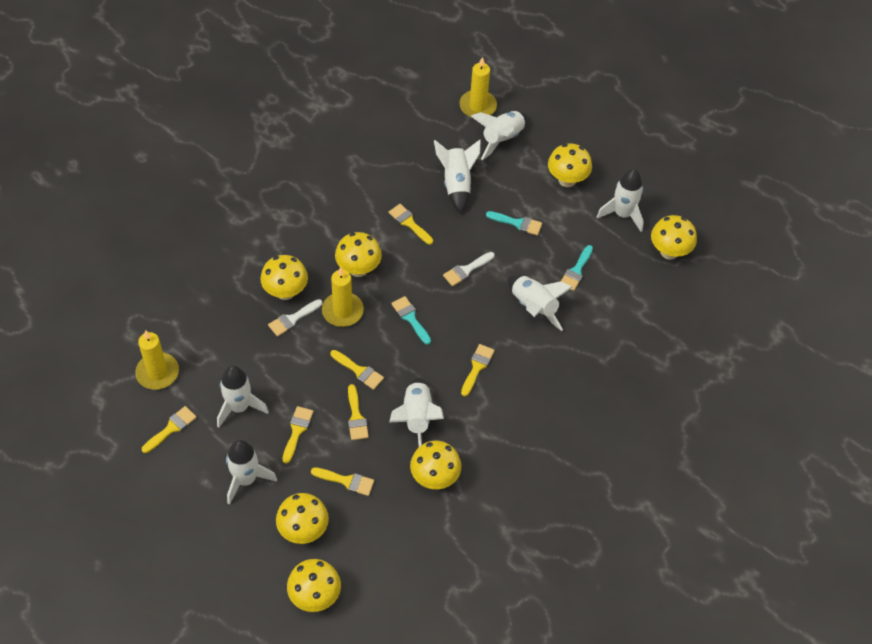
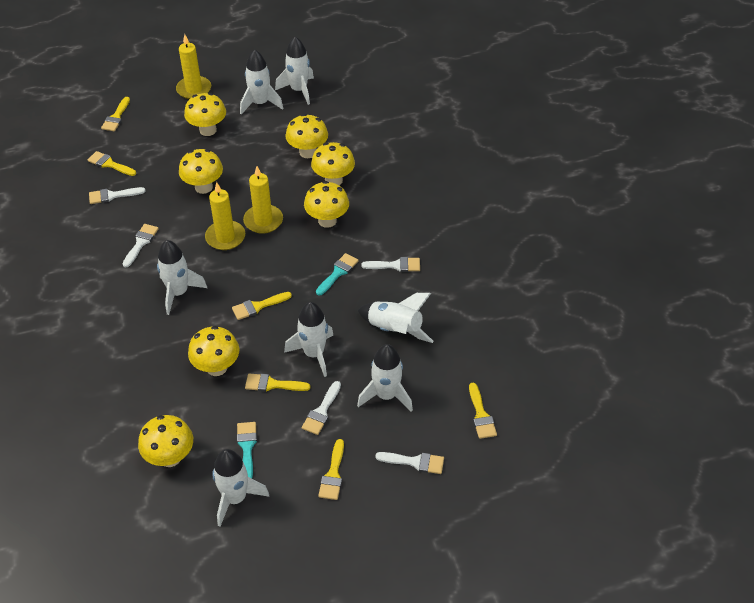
turquoise brush: 3 -> 2
white brush: 2 -> 5
yellow brush: 7 -> 6

